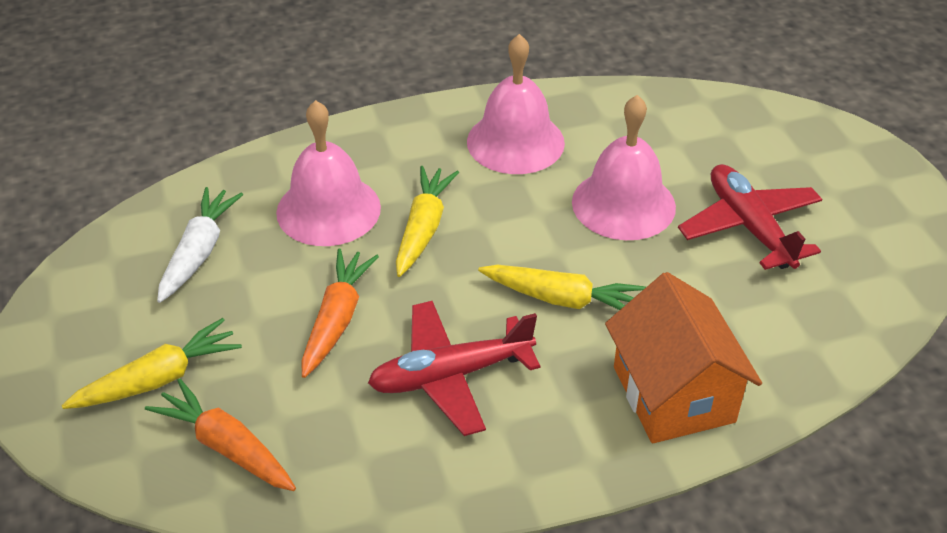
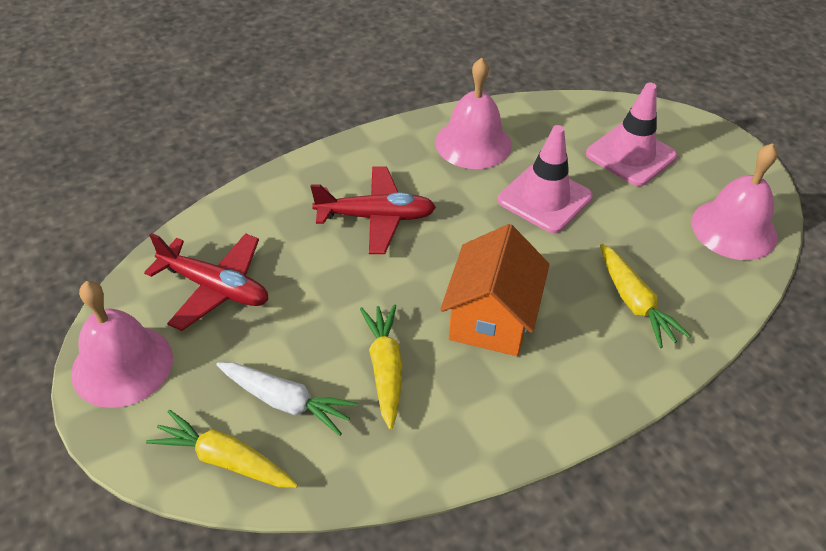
orange carrot: 2 -> 0
pink traffic cone: 0 -> 2

